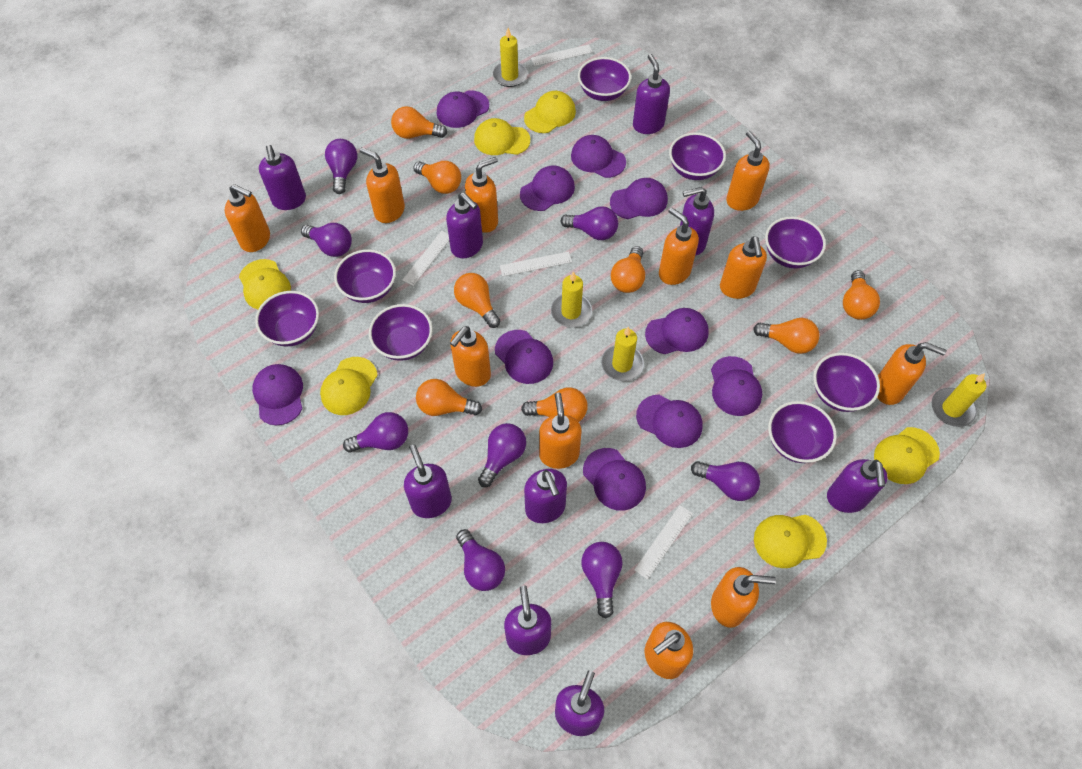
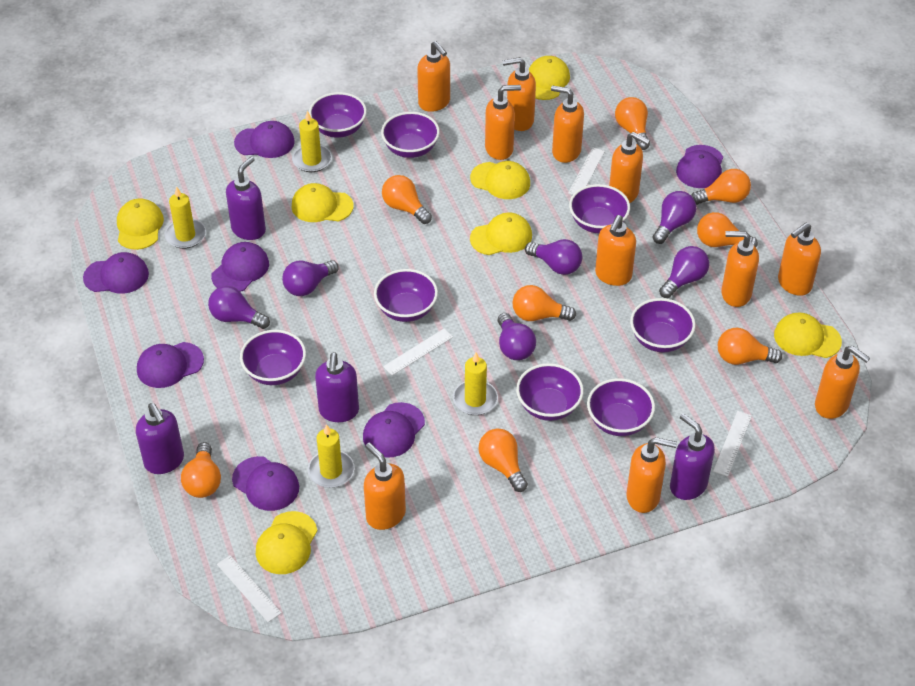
purple cap: 10 -> 7
purple light bulb: 8 -> 6
purple soap dispenser: 9 -> 4
yellow cap: 6 -> 7

